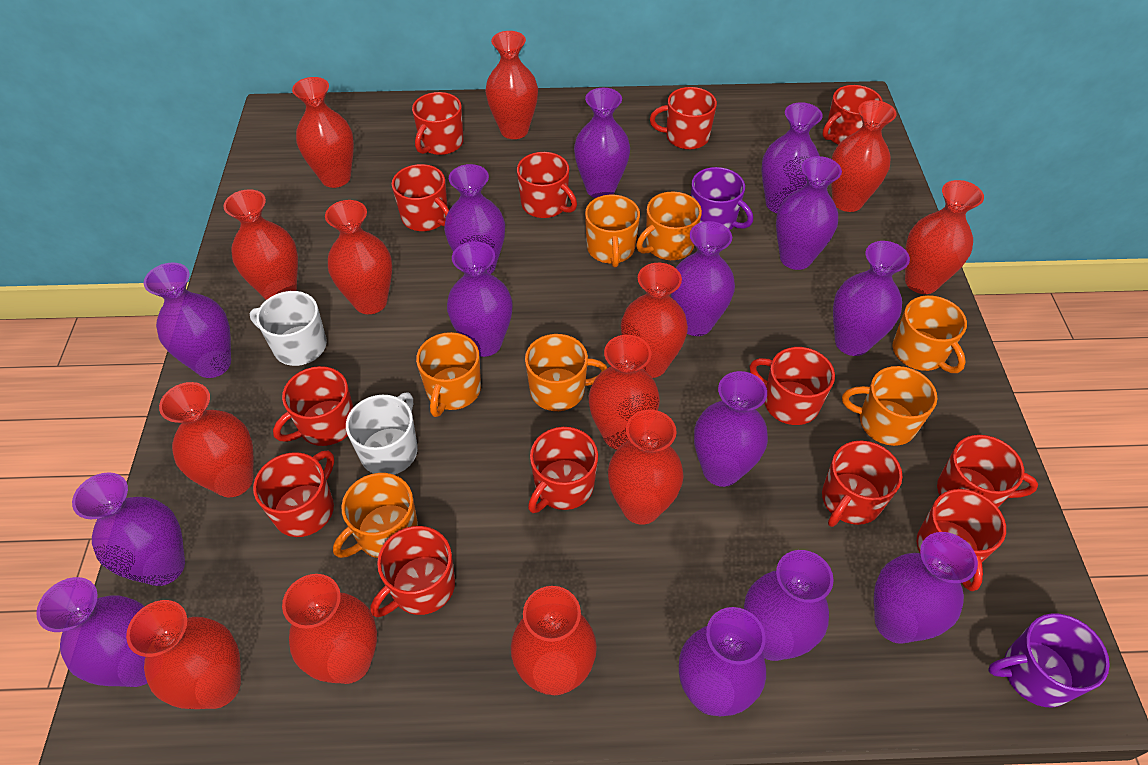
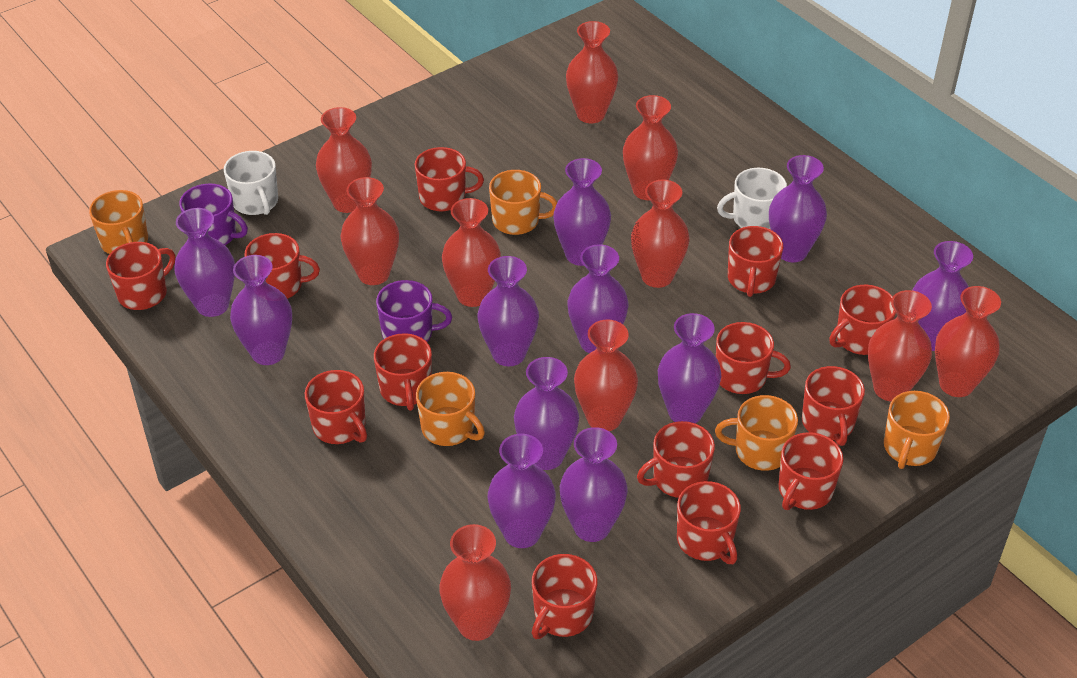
orange mug: 7 -> 5
purple vase: 14 -> 11
red vase: 13 -> 10

